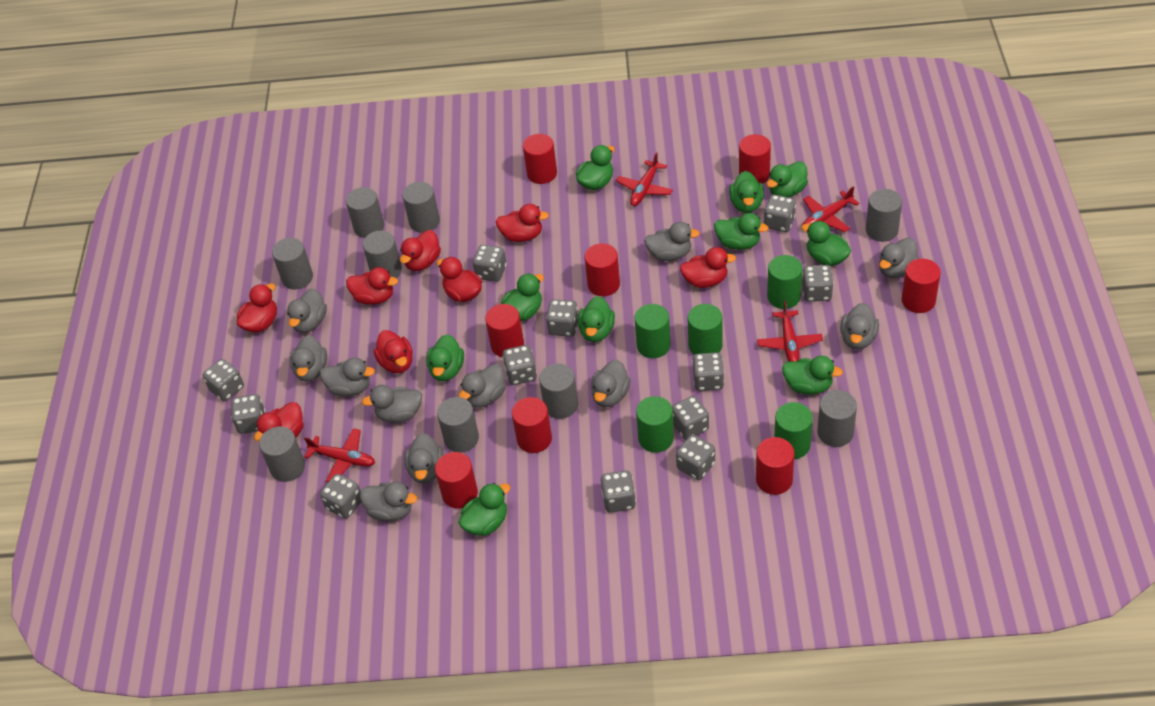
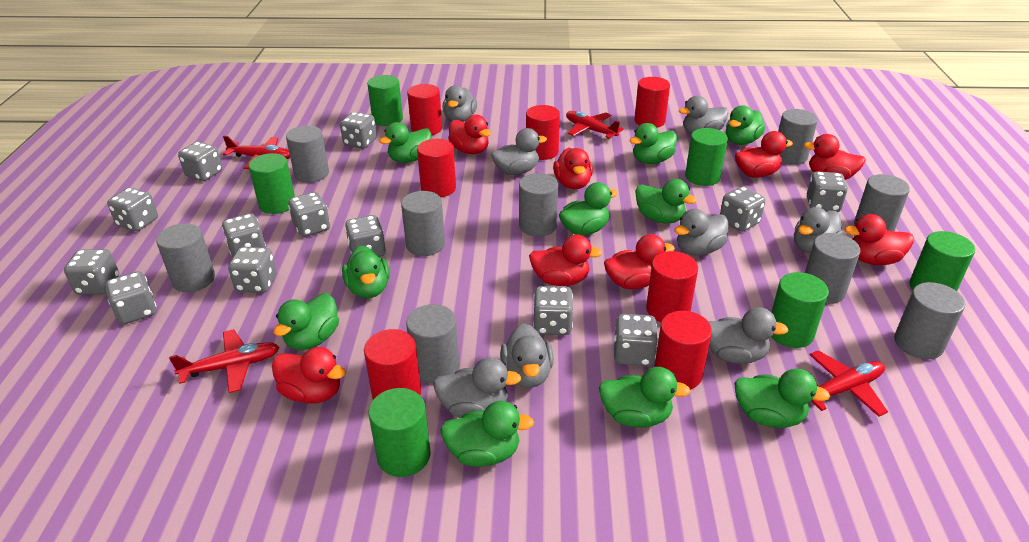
green cylinder: 5 -> 6
grey dice: 12 -> 13
grey duck: 11 -> 8
red cylinder: 8 -> 7

